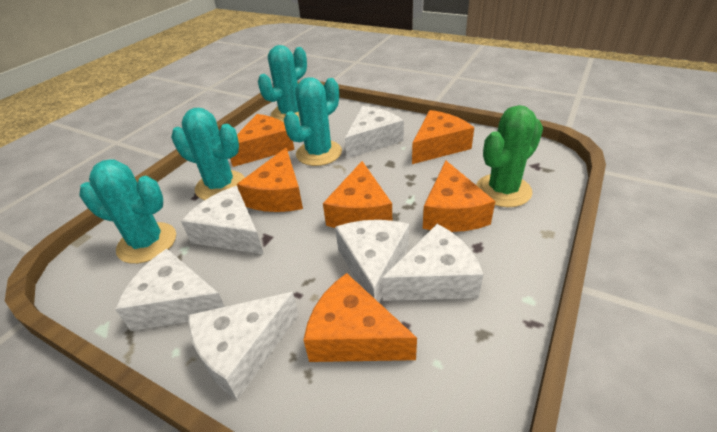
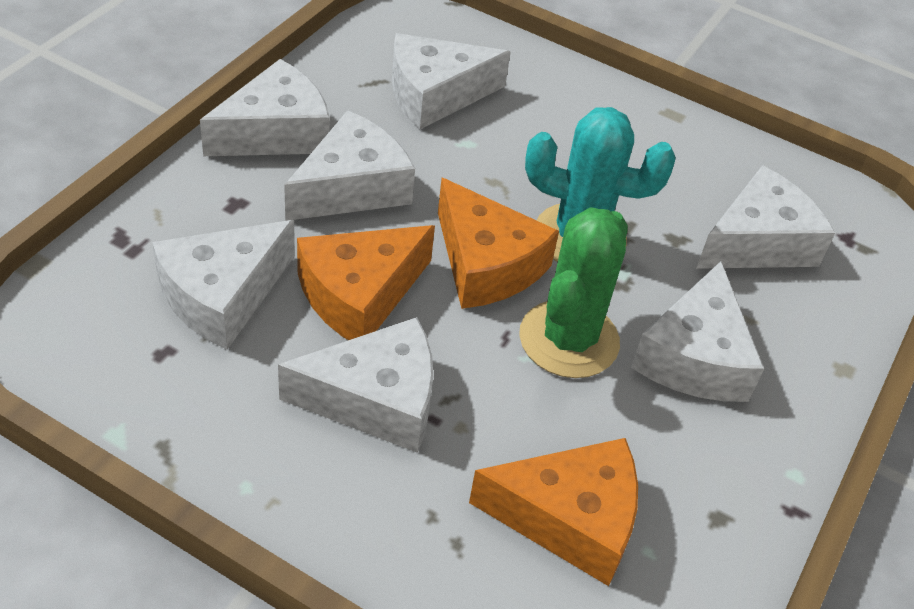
orange cheese: 6 -> 3
turquoise cactus: 4 -> 1
white cheese: 6 -> 7

